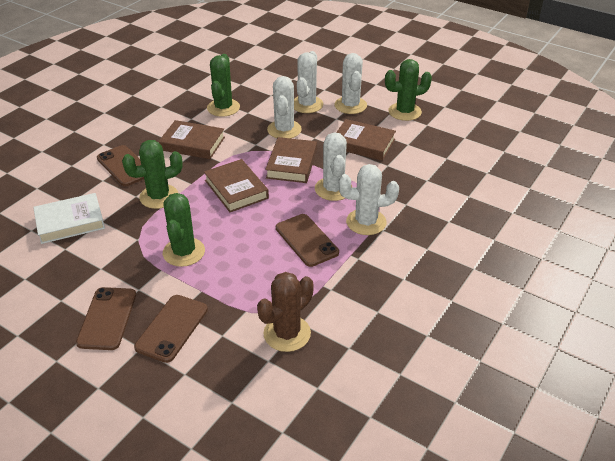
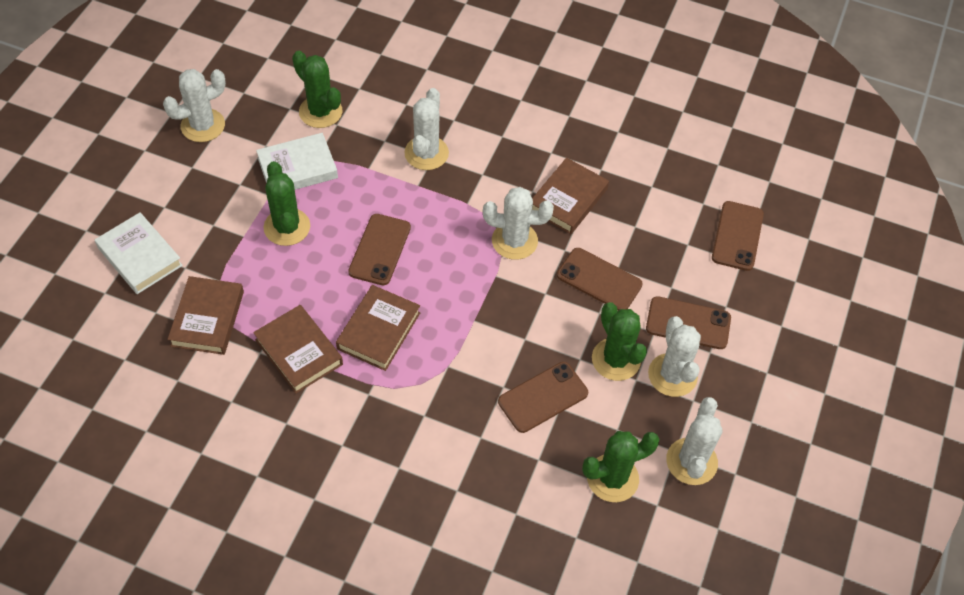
brown cactus: 1 -> 0
brown phone: 4 -> 5
white book: 1 -> 2

